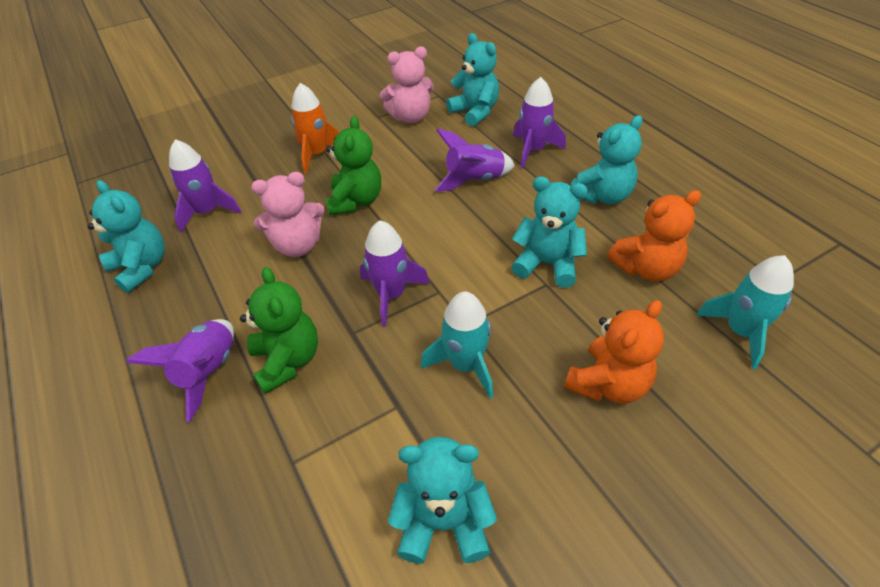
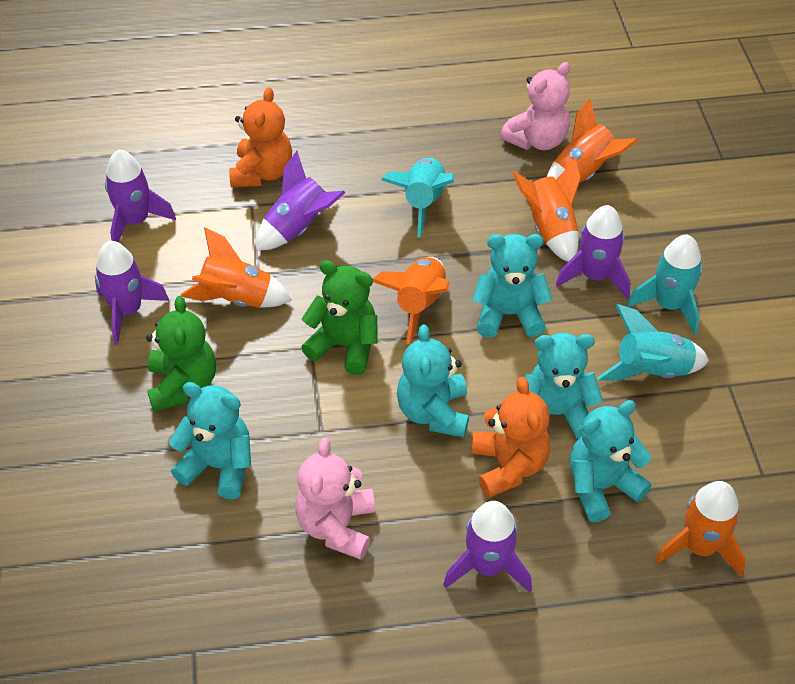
orange rocket: 1 -> 5
turquoise rocket: 2 -> 3

